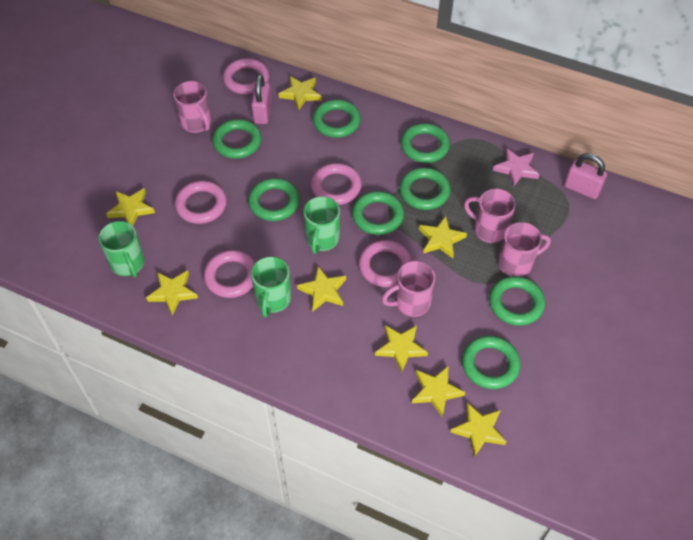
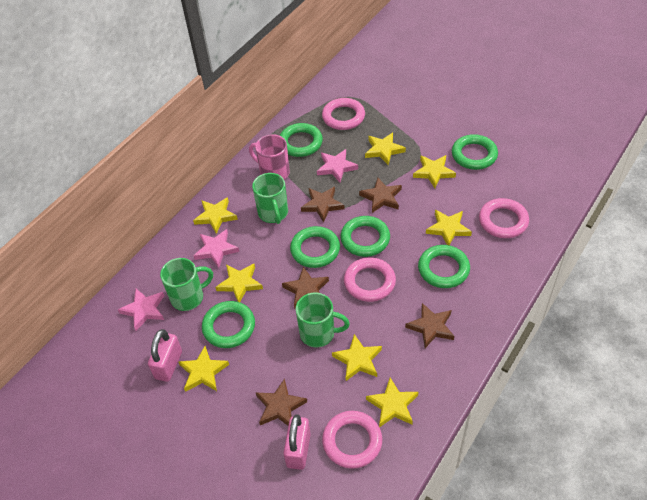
brown star: 0 -> 5
green ring: 8 -> 6
pink mug: 4 -> 1
pink ring: 5 -> 4
pink star: 1 -> 3

